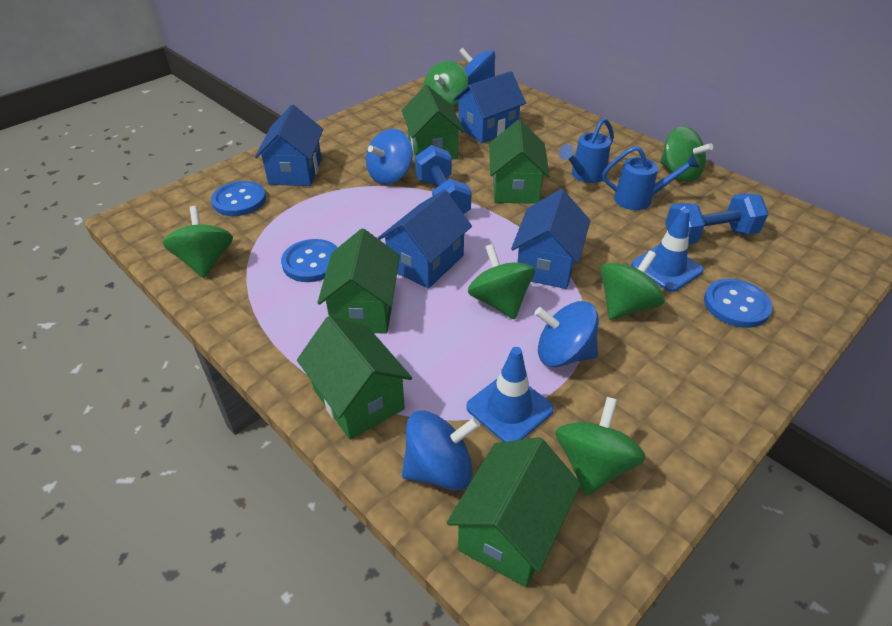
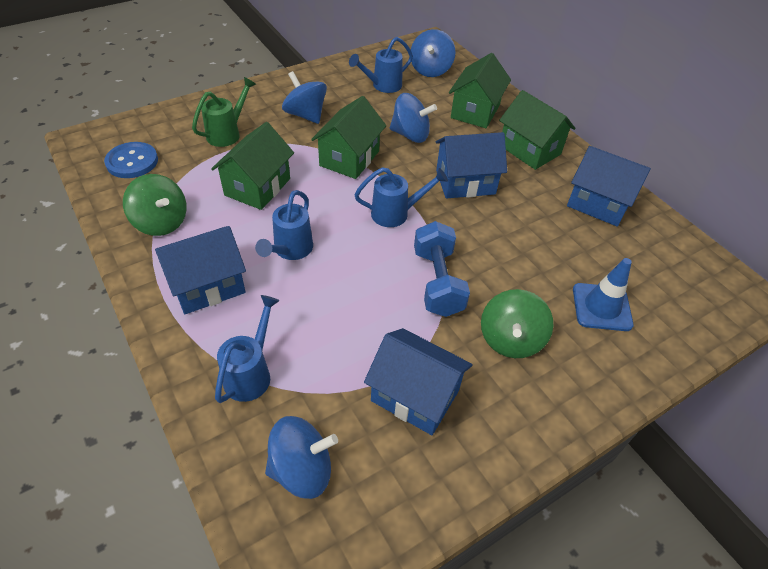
blue button: 3 -> 1
blue dumbbell: 2 -> 1
blue traffic cone: 2 -> 1
blue watering can: 2 -> 4
green house: 5 -> 4
green spinning top: 6 -> 2
green watering can: 0 -> 1

